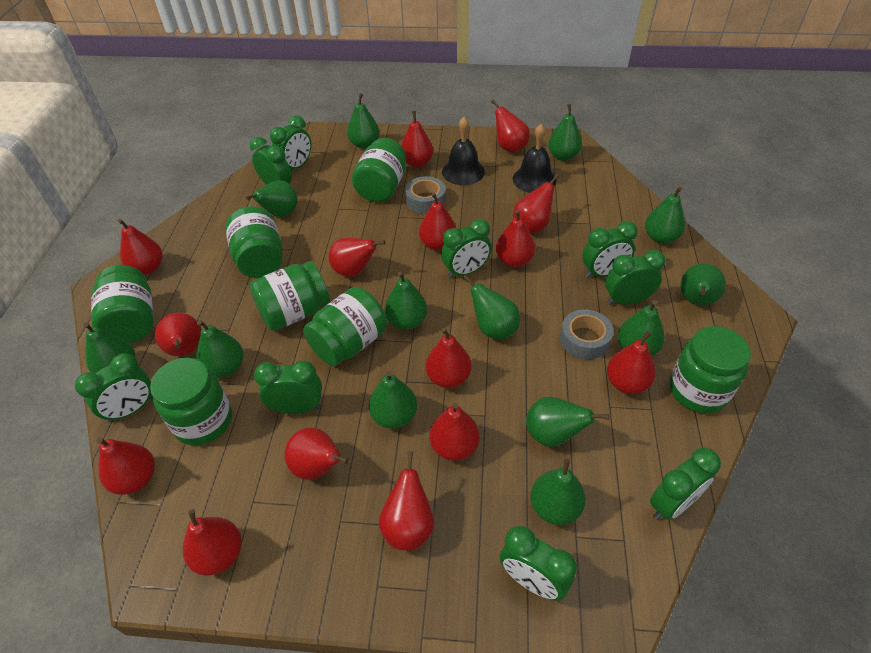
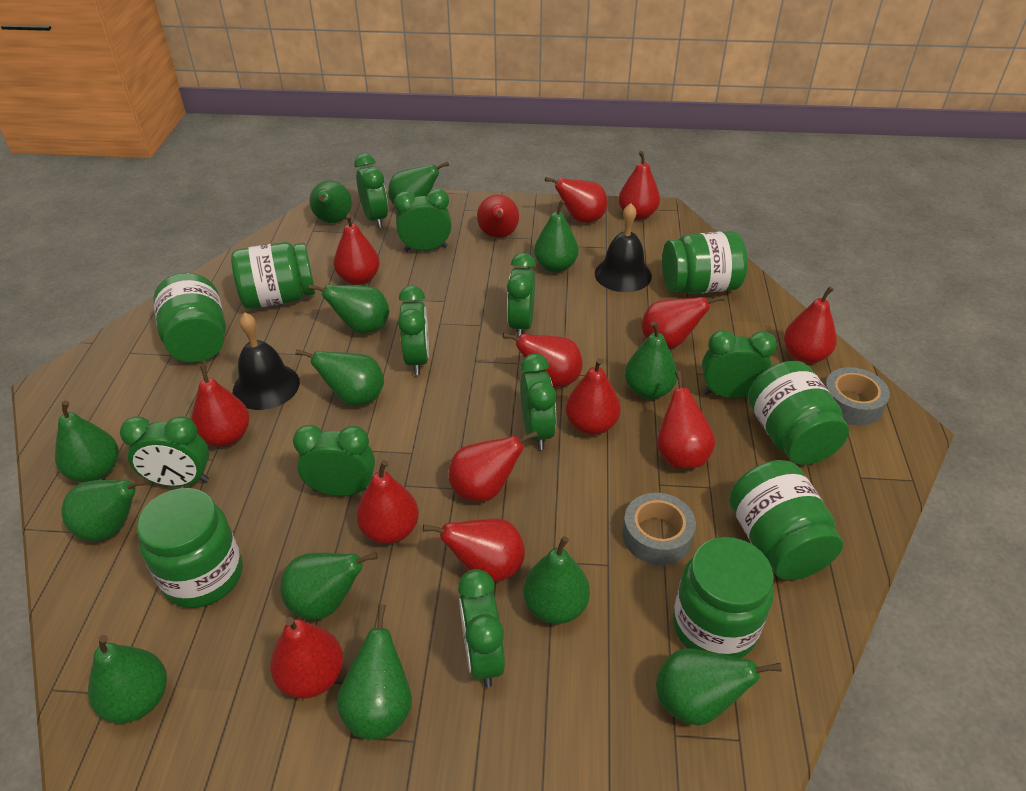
red pear: 15 -> 14

